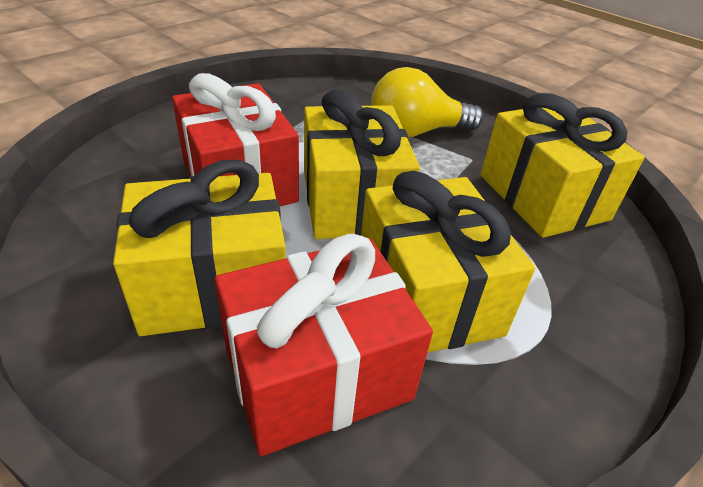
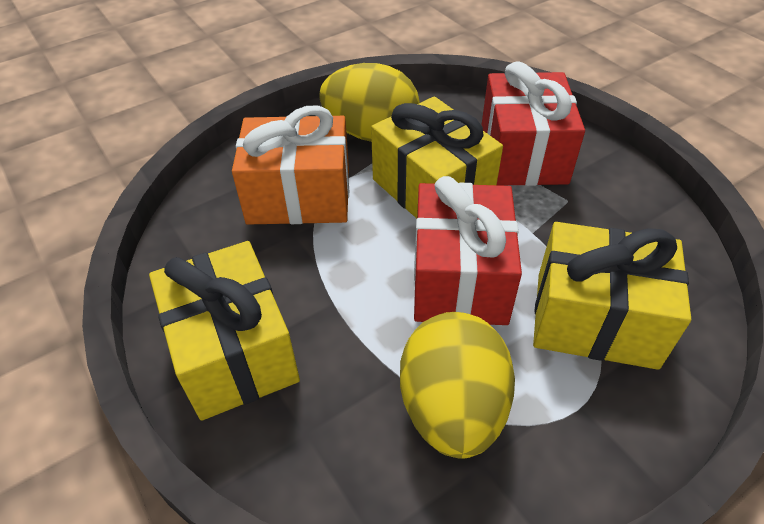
orange gift: 0 -> 1
yellow egg: 0 -> 2
yellow gift: 4 -> 3
yellow light bulb: 1 -> 0

